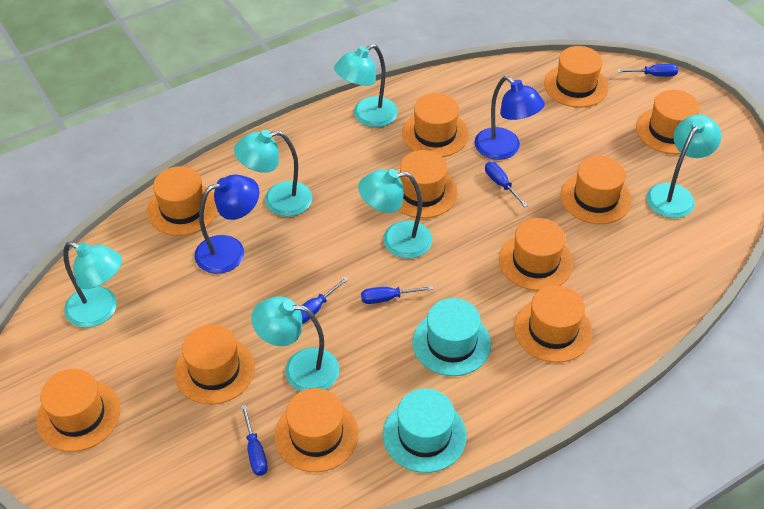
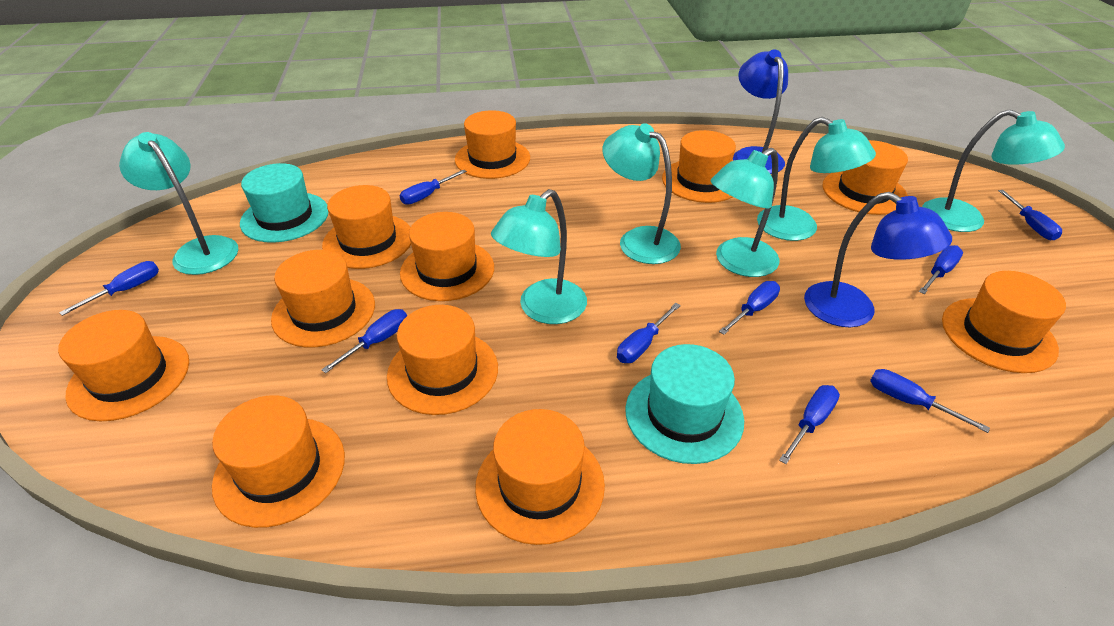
blue screwdriver: 5 -> 9

